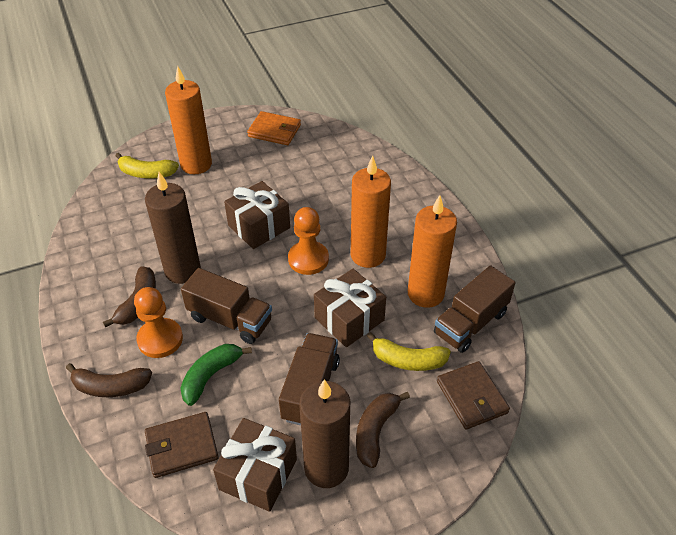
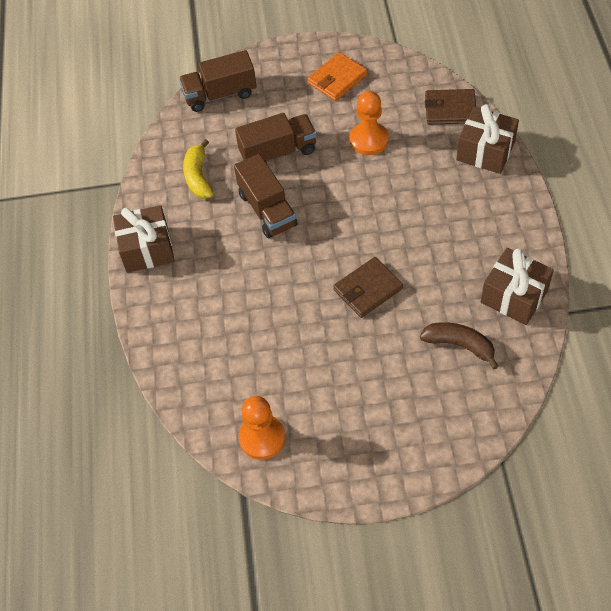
brown banana: 3 -> 1
brown candle: 2 -> 0
green banana: 1 -> 0
orange candle: 3 -> 0
yellow banana: 2 -> 1

